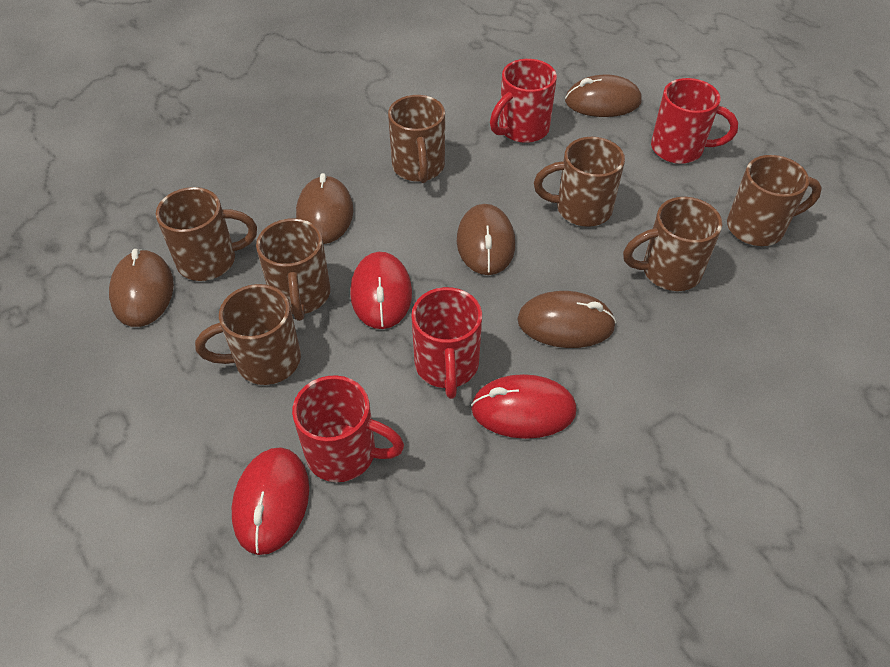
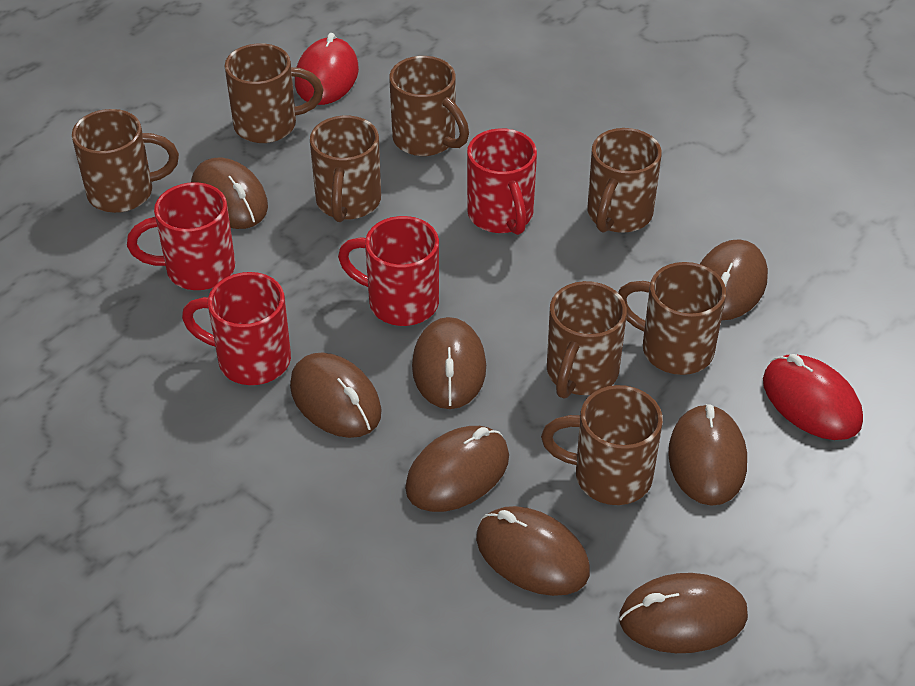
brown mouse: 5 -> 8
brown mug: 7 -> 8
red mouse: 3 -> 2

